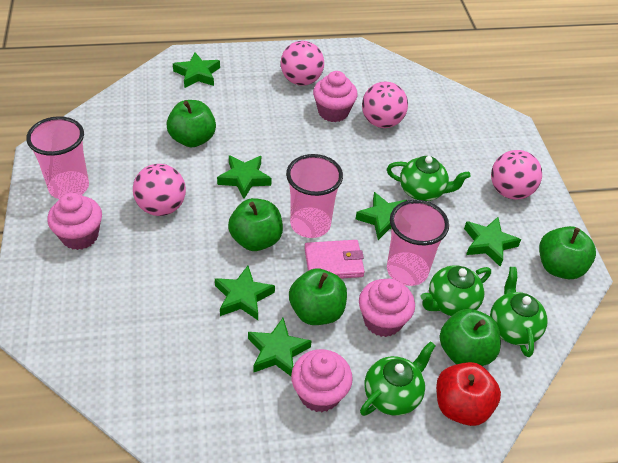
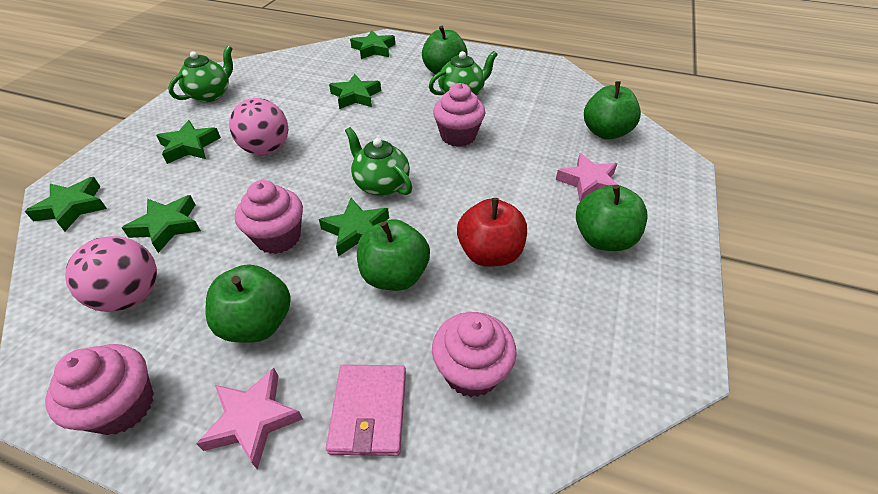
green teapot: 4 -> 3
pink ball: 4 -> 2
pink cup: 3 -> 0
pink star: 0 -> 2

